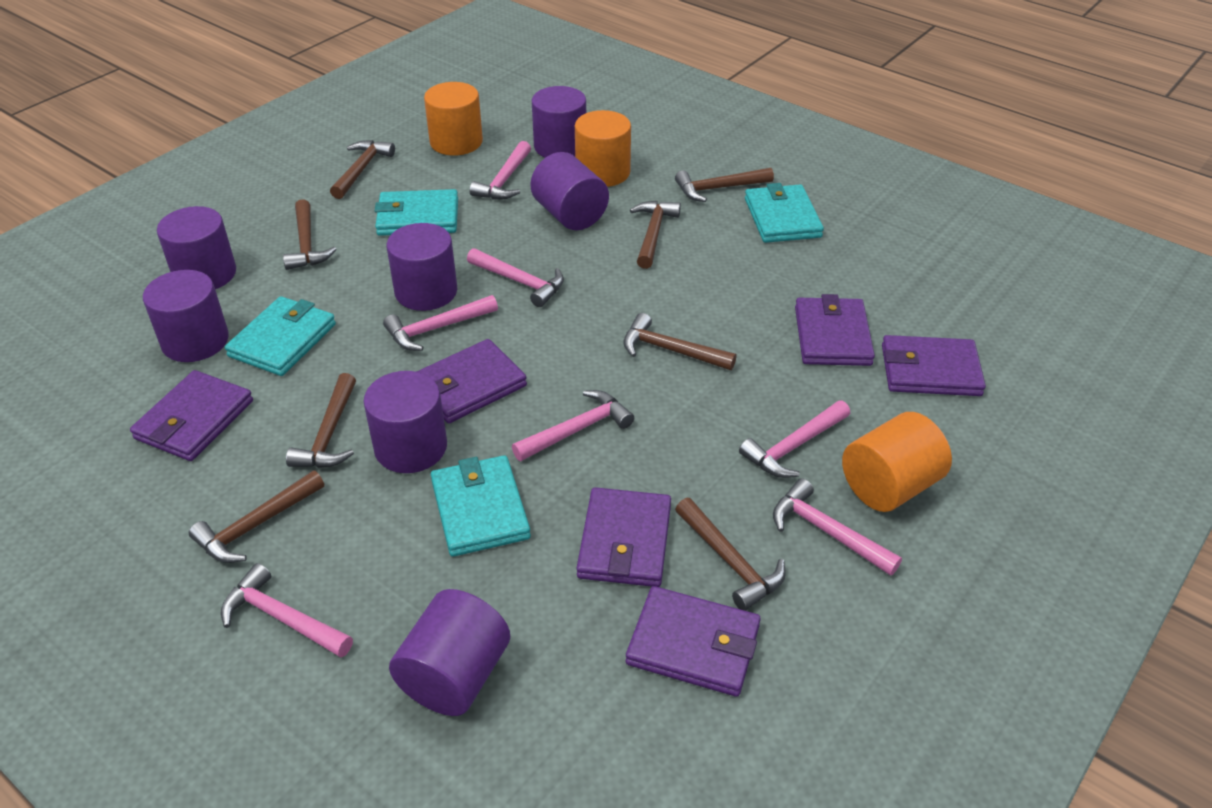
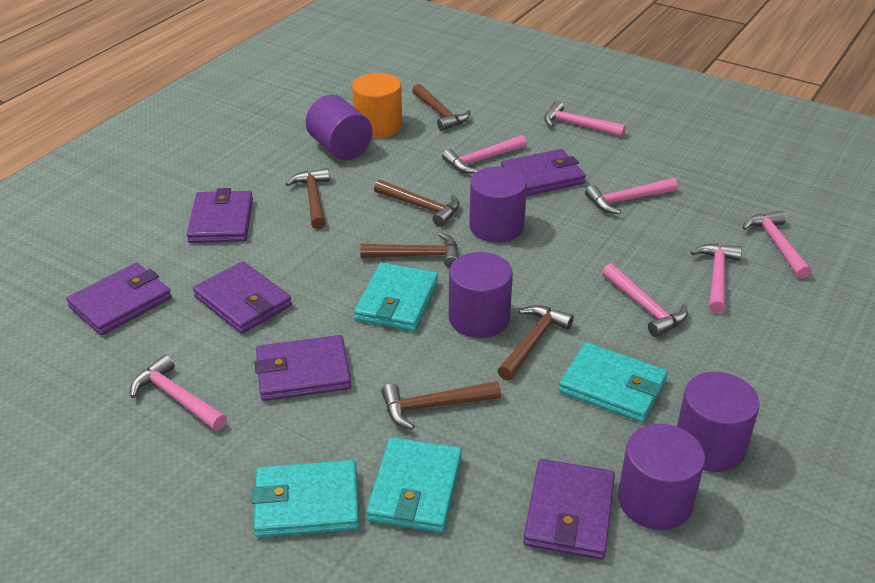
brown hammer: 8 -> 6
orange cylinder: 3 -> 1
purple cylinder: 7 -> 5

